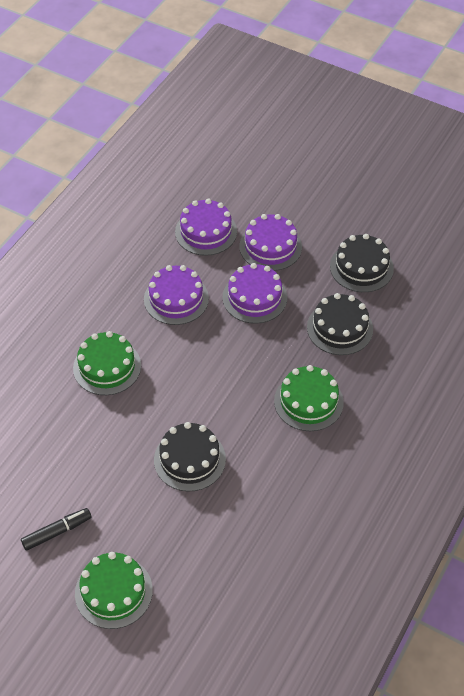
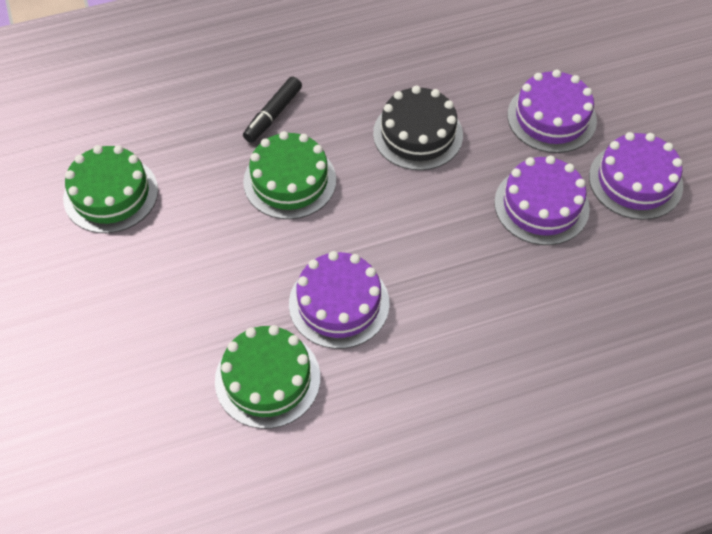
black cake: 3 -> 1

